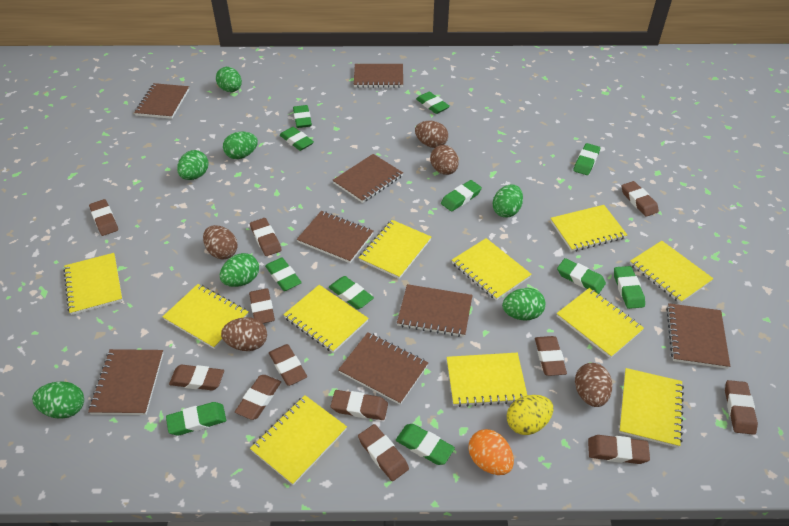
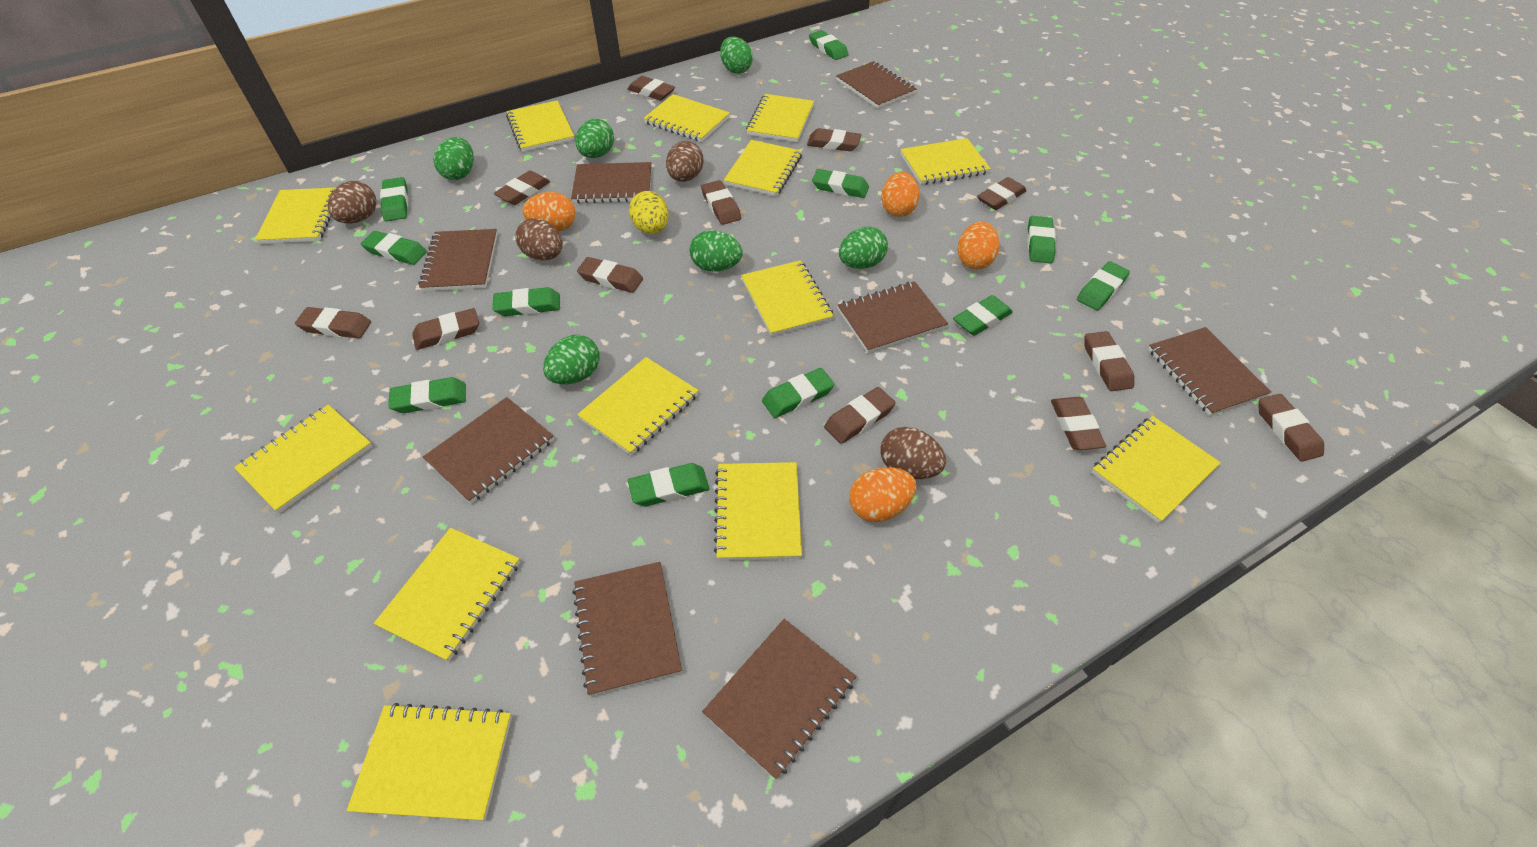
brown egg: 5 -> 4
green egg: 7 -> 6
orange egg: 1 -> 4
yellow notebook: 11 -> 13

